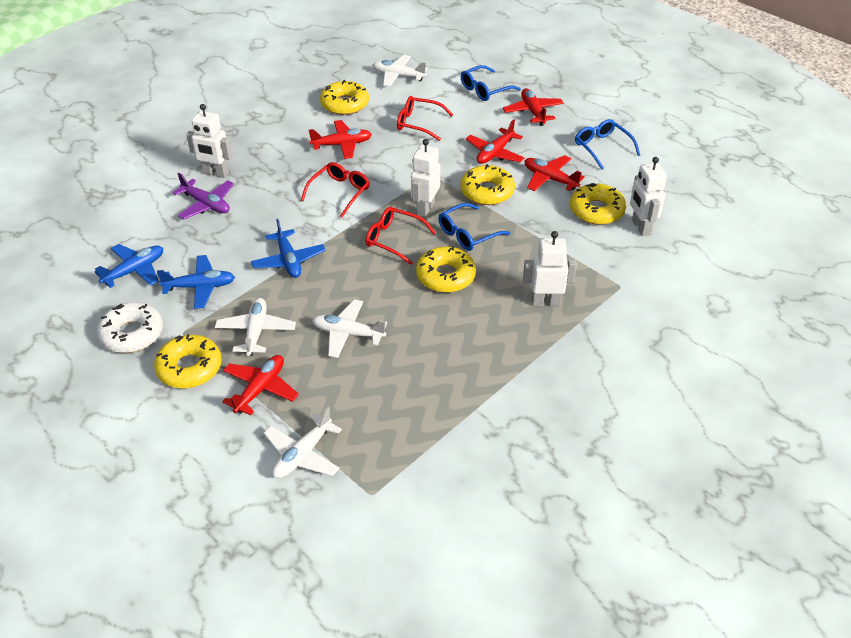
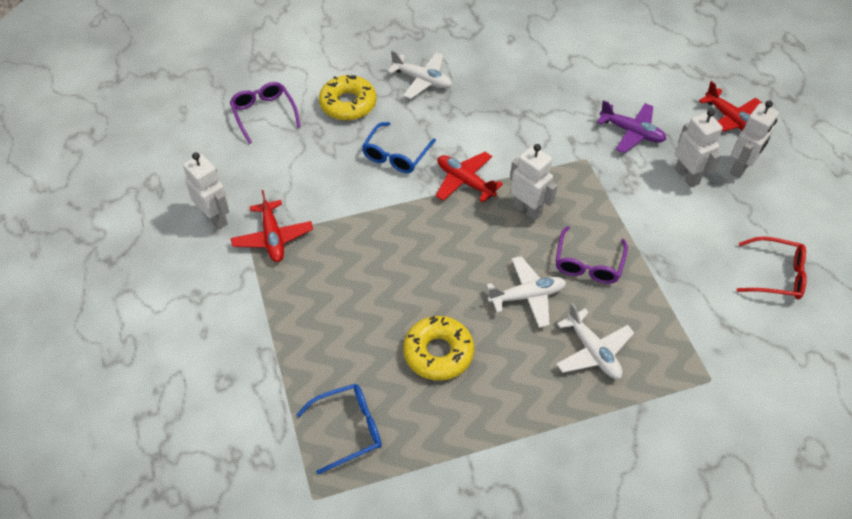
blue glasses: 3 -> 2
blue plane: 3 -> 0
purple glasses: 0 -> 2
red glasses: 3 -> 1
red plane: 5 -> 3
white donut: 1 -> 0
white plane: 4 -> 3
yellow donut: 5 -> 2

